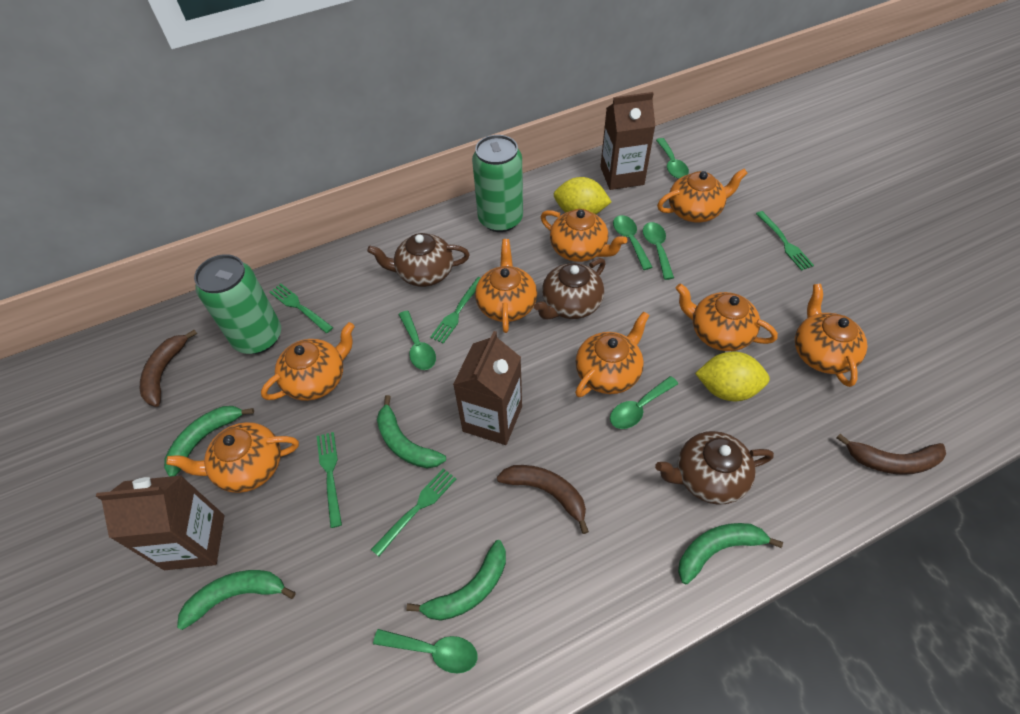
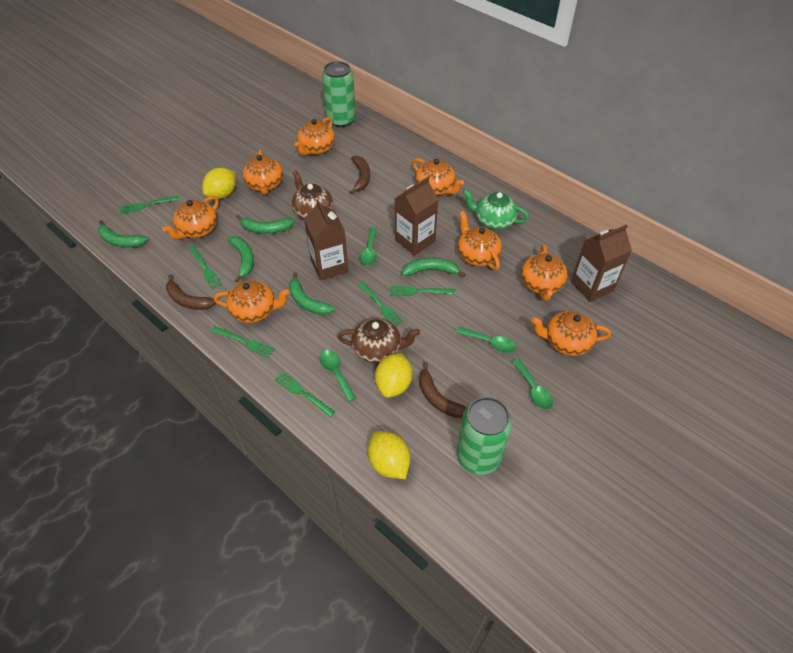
brown teapot: 3 -> 2
green fork: 5 -> 6
green spoon: 6 -> 4
green teapot: 0 -> 1
yellow lemon: 2 -> 3

